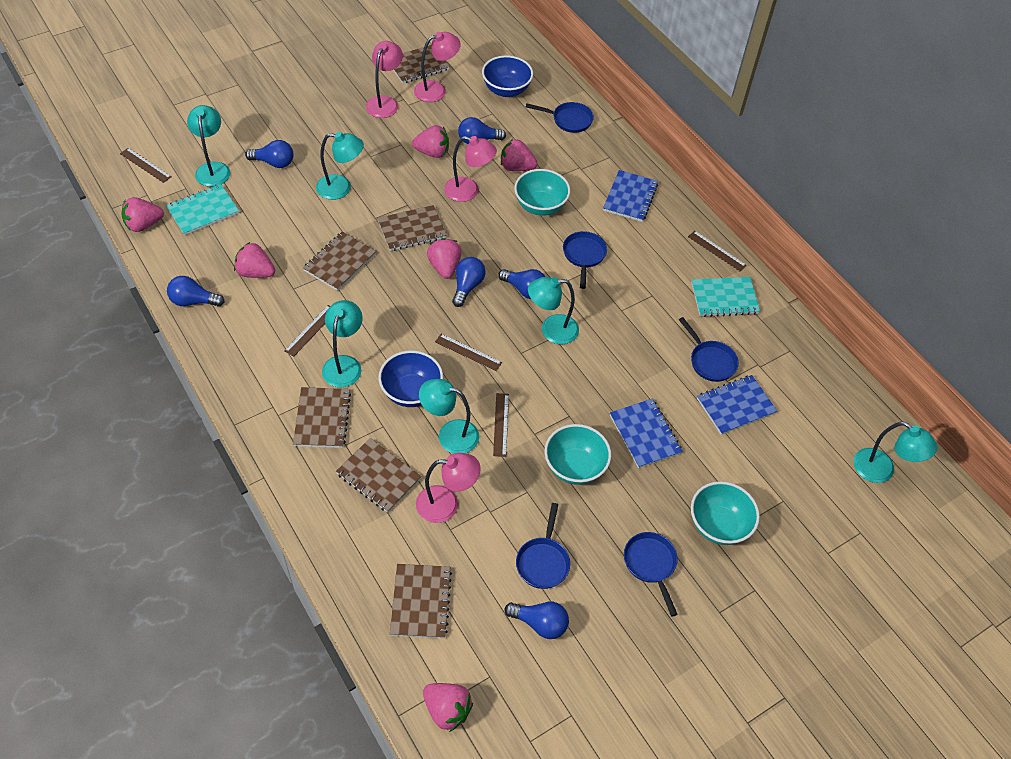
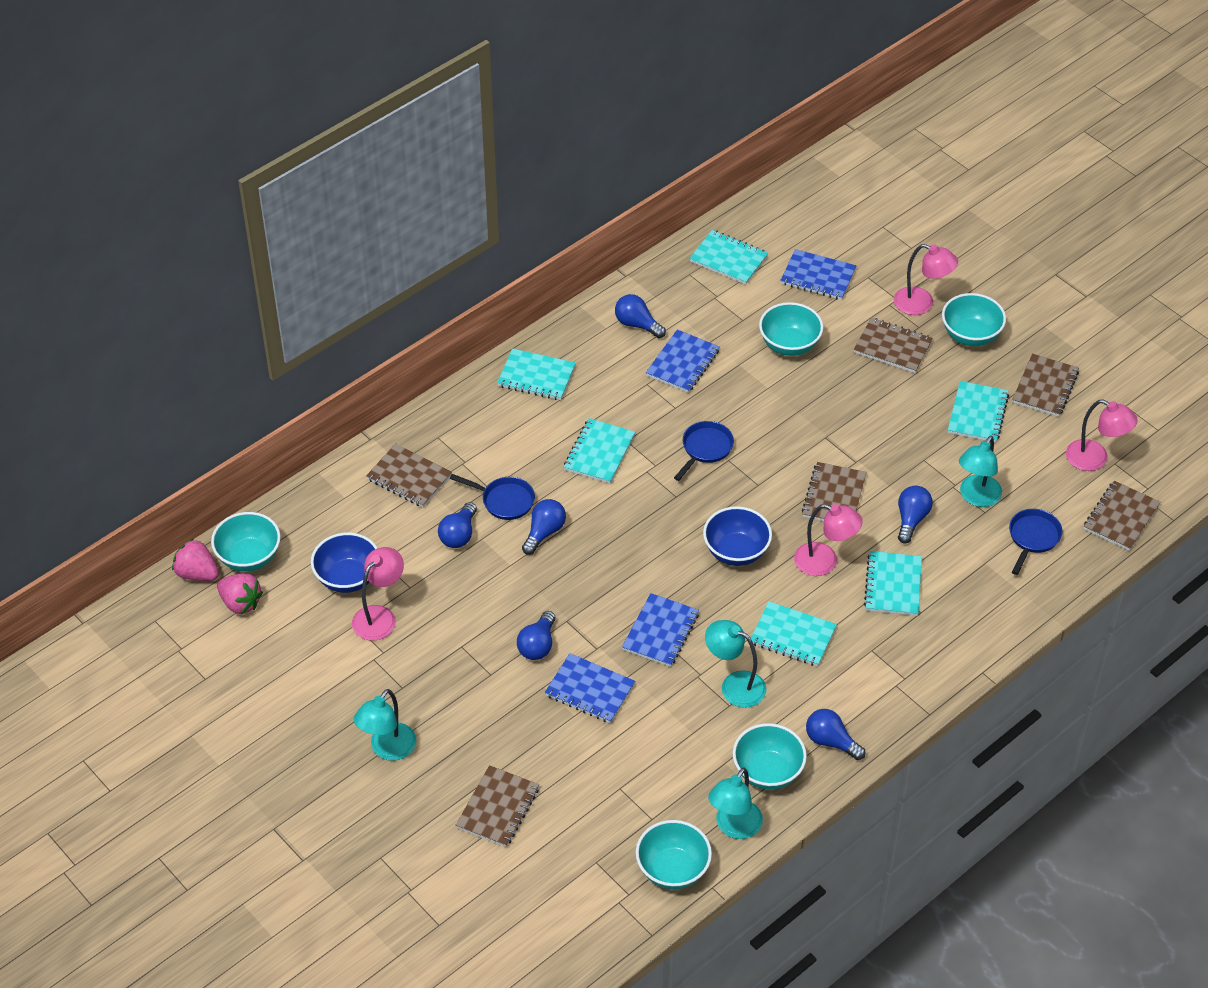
blue notebook: 3 -> 4
blue pan: 5 -> 3
brown ruler: 5 -> 0
pink strawberry: 6 -> 2
turquoise bowl: 3 -> 5
turquoise lamp: 6 -> 4
turquoise notebook: 2 -> 6

